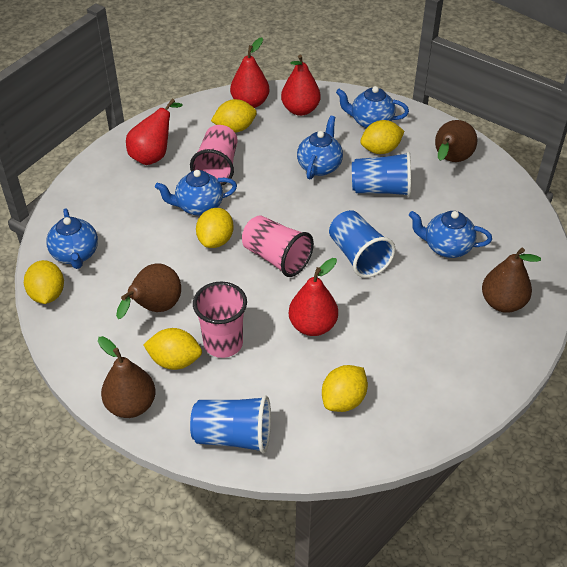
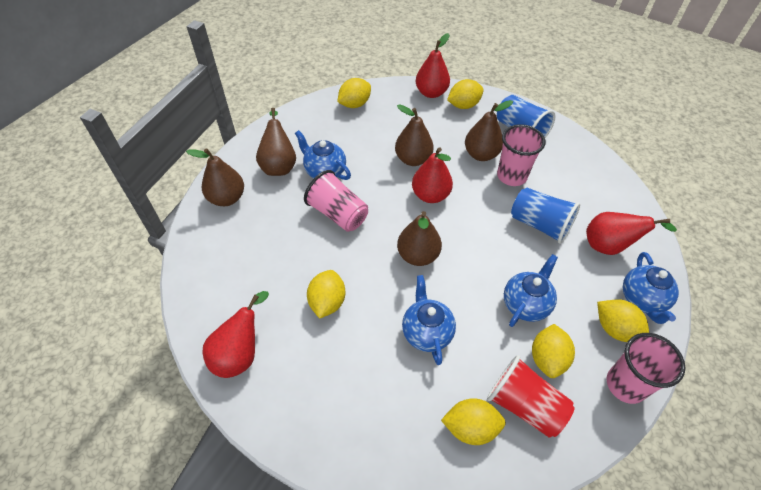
blue cup: 3 -> 2
blue teapot: 5 -> 4
brown pear: 4 -> 5
red cup: 0 -> 1

